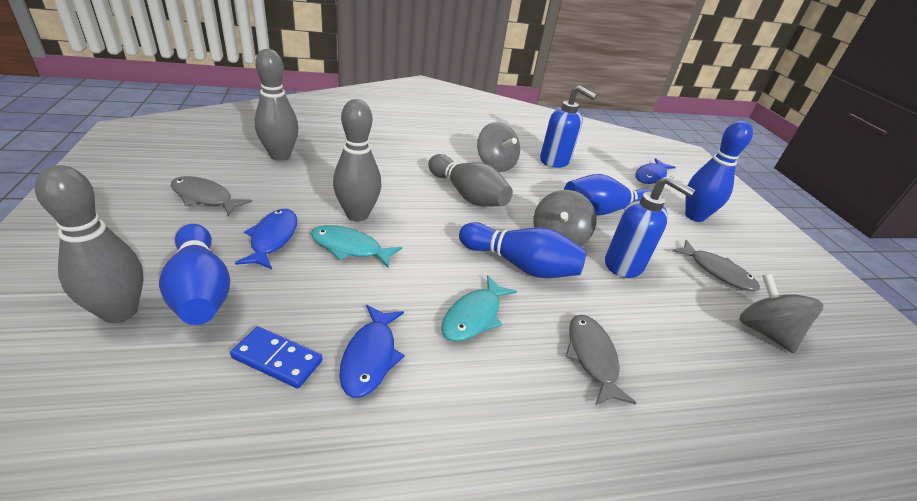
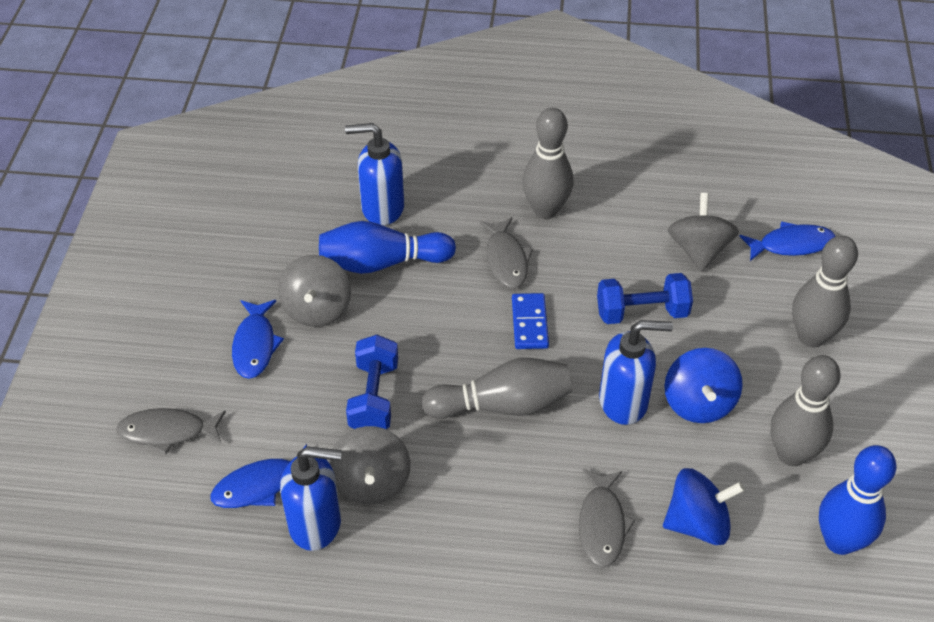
blue bowling pin: 4 -> 2
blue dumbbell: 0 -> 2
blue soap dispenser: 2 -> 3
blue spinning top: 0 -> 2
turquoise fish: 2 -> 0

